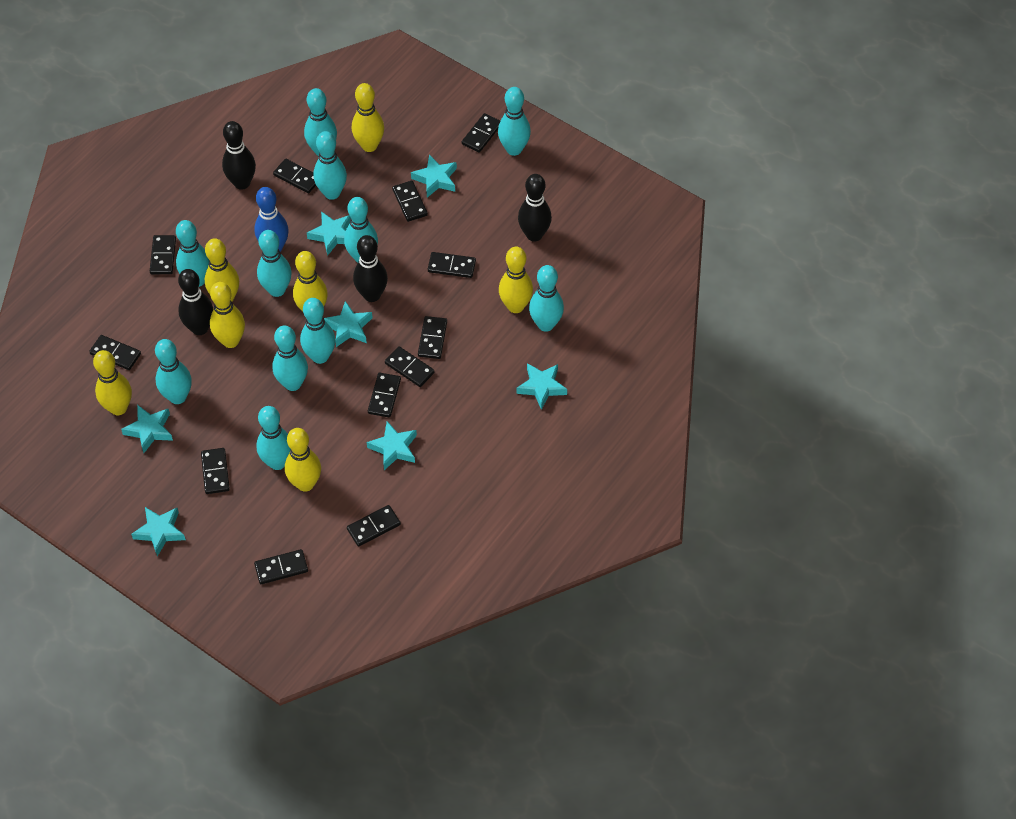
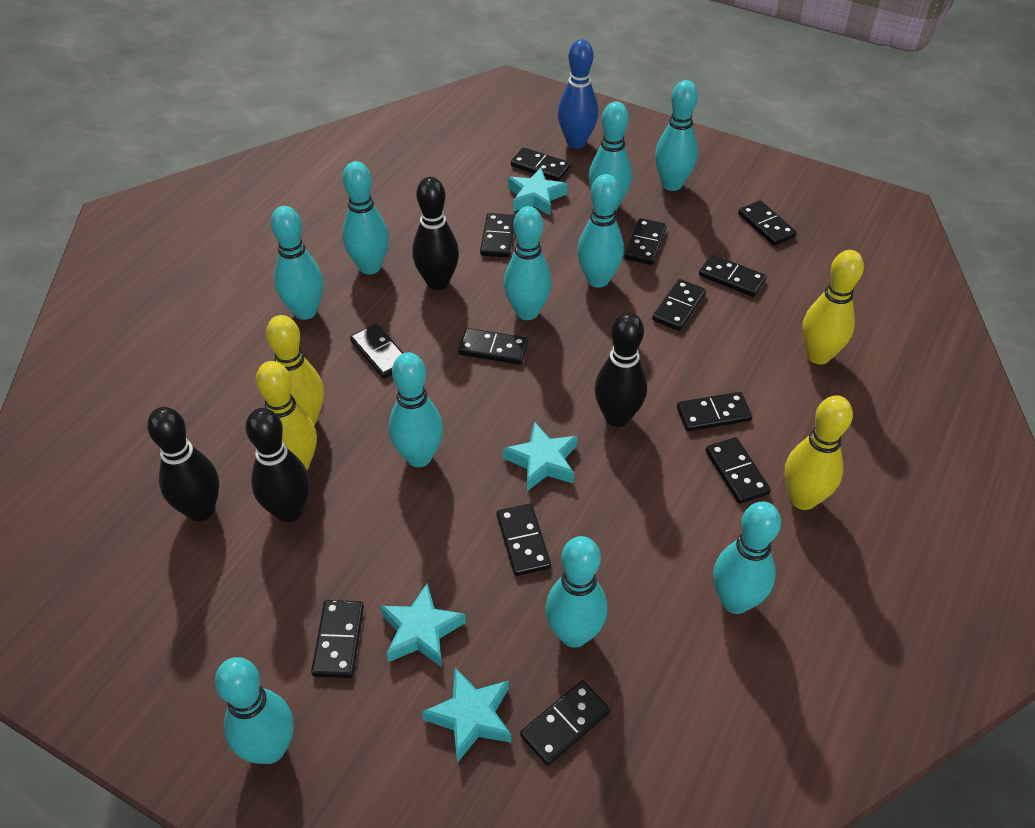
black domino: 12 -> 13
turquoise bowling pin: 11 -> 10
turquoise star: 7 -> 4
yellow bowling pin: 7 -> 4

